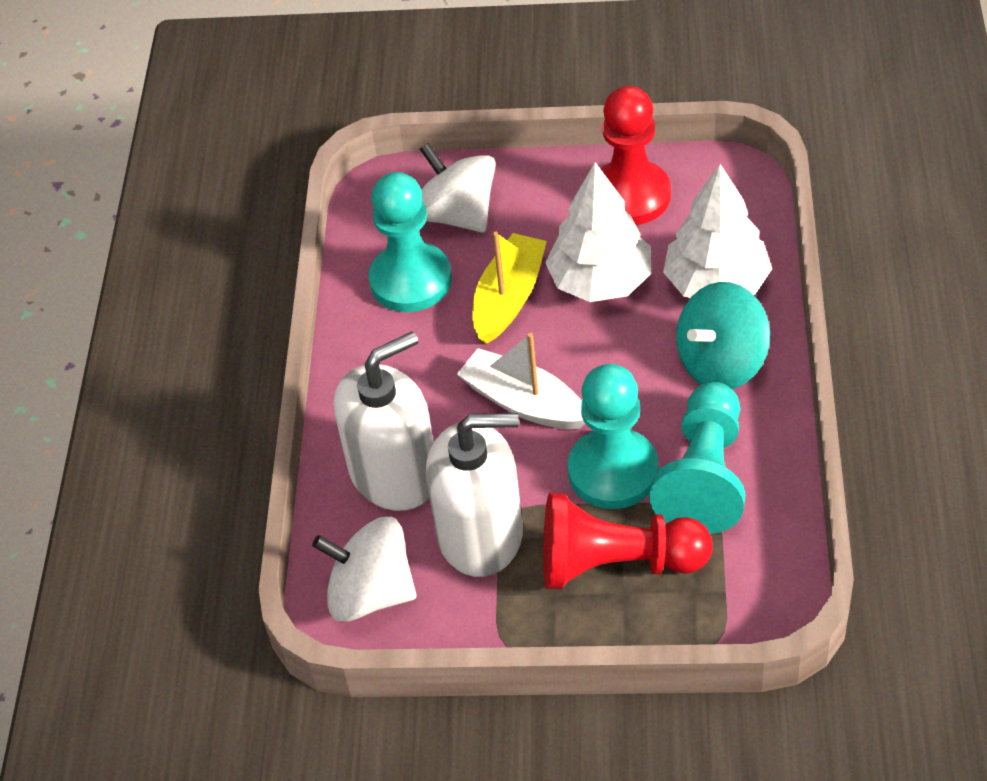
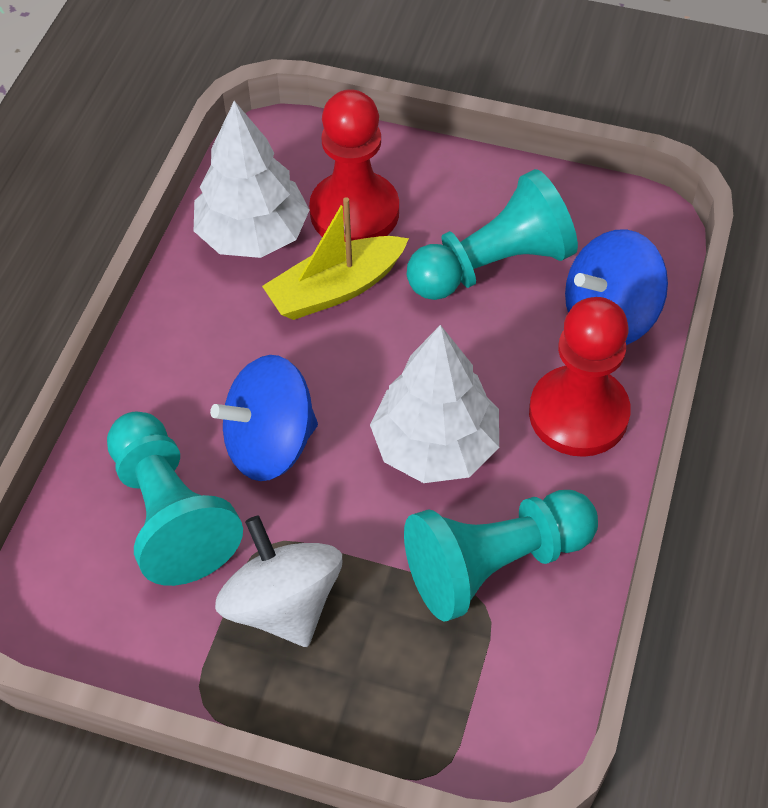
blue spinning top: 0 -> 2
turquoise spinning top: 1 -> 0
white boat: 1 -> 0
white soap dispenser: 2 -> 0
white spinning top: 2 -> 1

